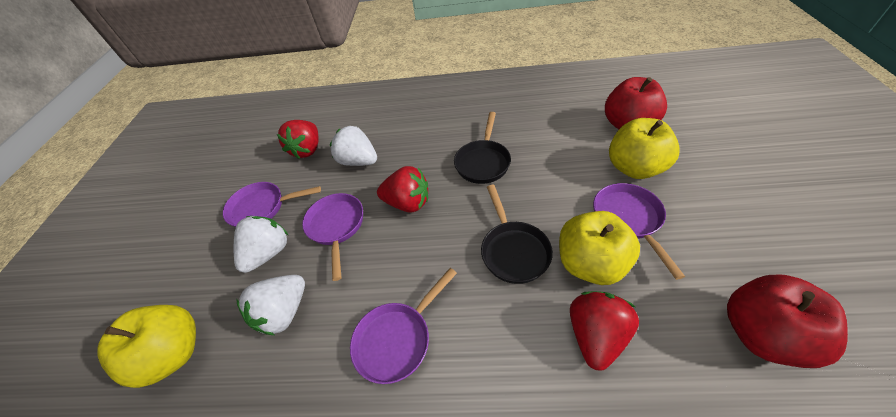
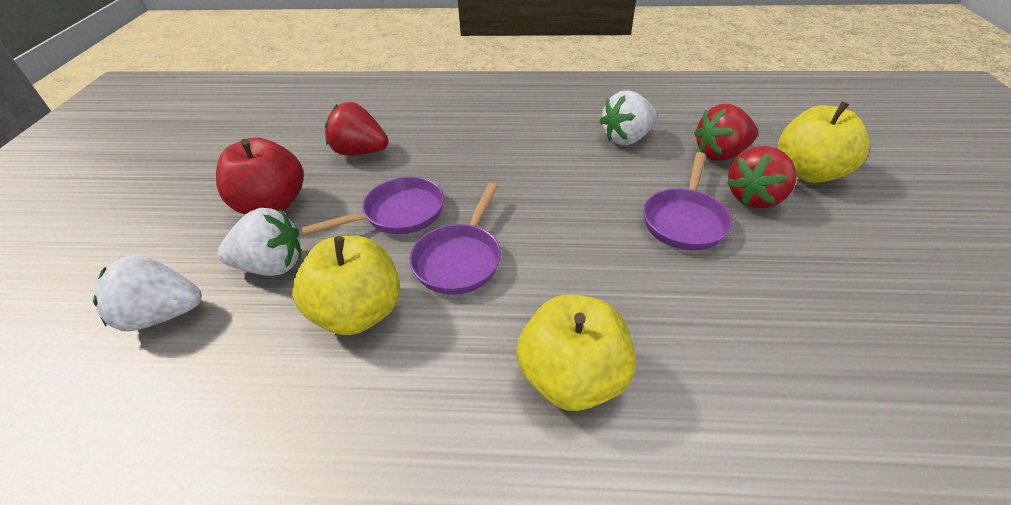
black pan: 2 -> 0
purple pan: 4 -> 3
red apple: 2 -> 1

